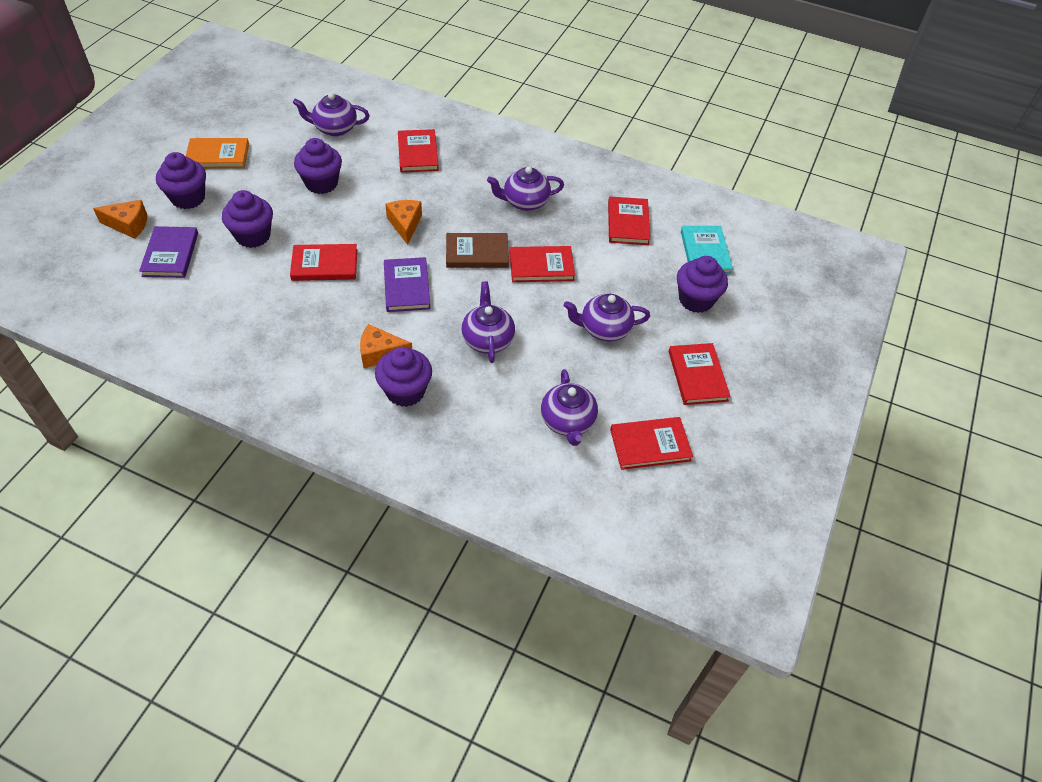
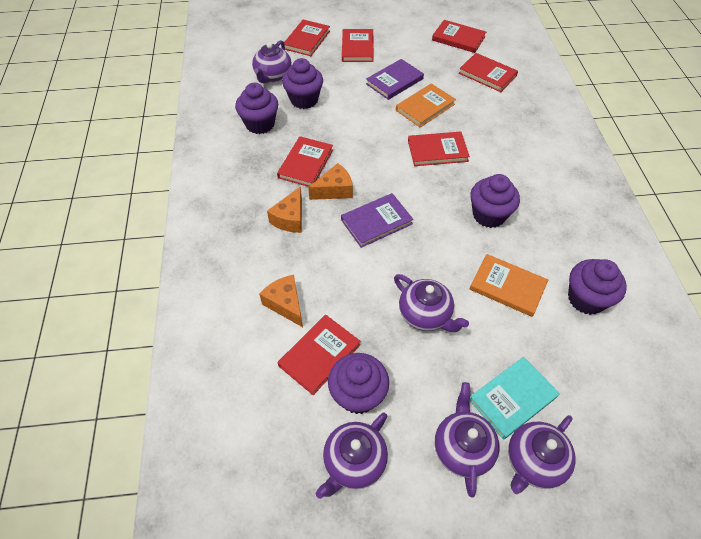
brown book: 1 -> 0
orange book: 1 -> 2
red book: 6 -> 7

